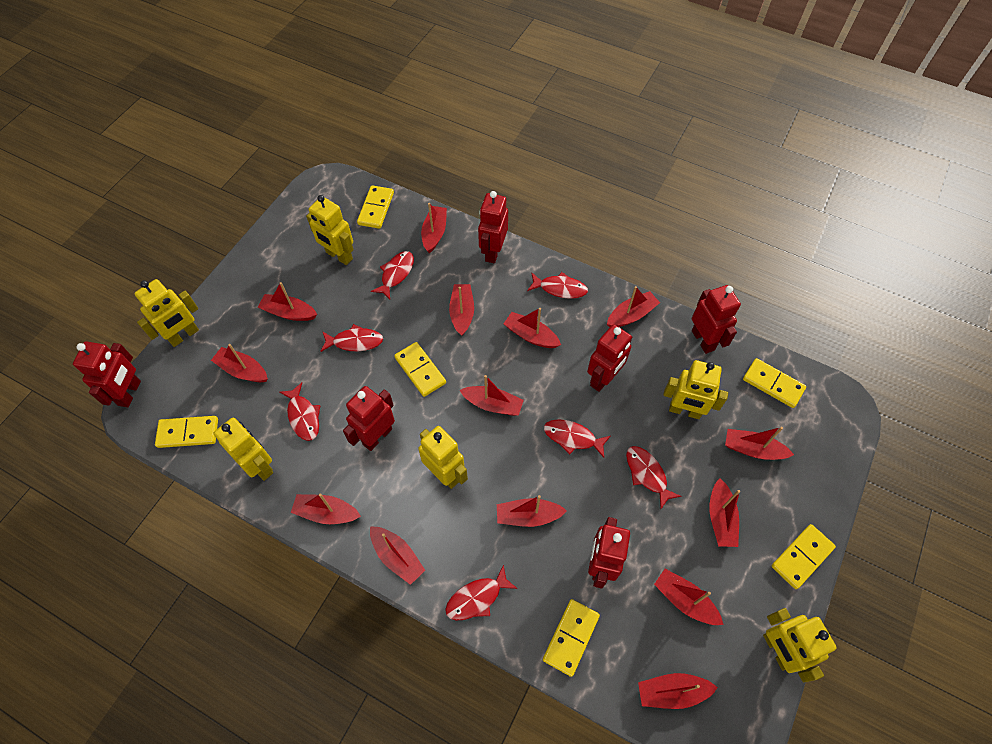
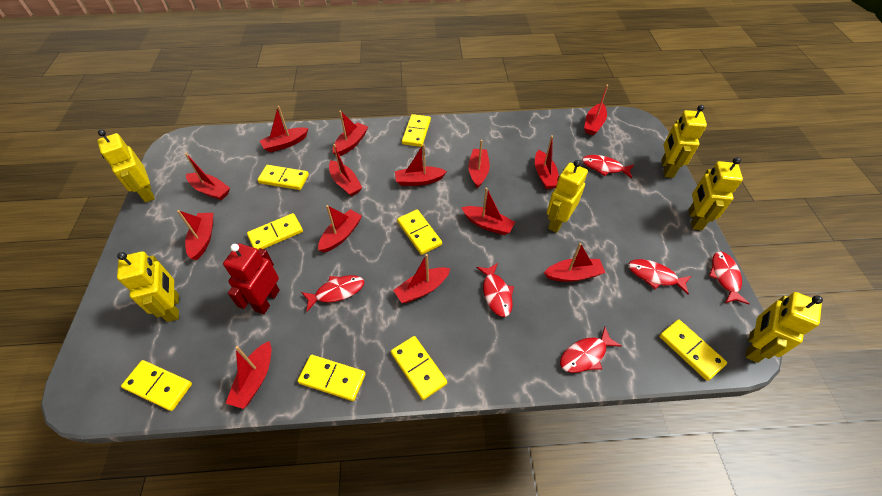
red fish: 7 -> 6
red robot: 6 -> 1
yellow domino: 6 -> 8

